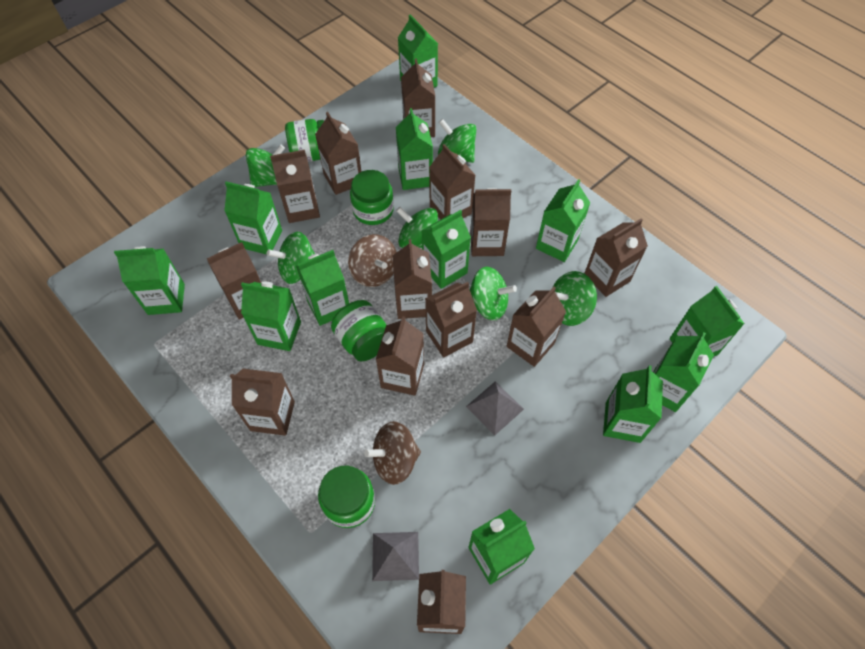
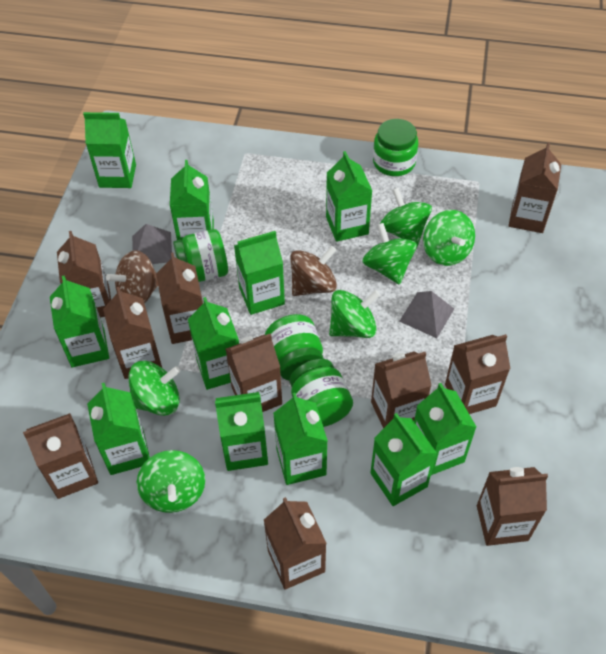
brown carton: 13 -> 10
green carton: 12 -> 11

